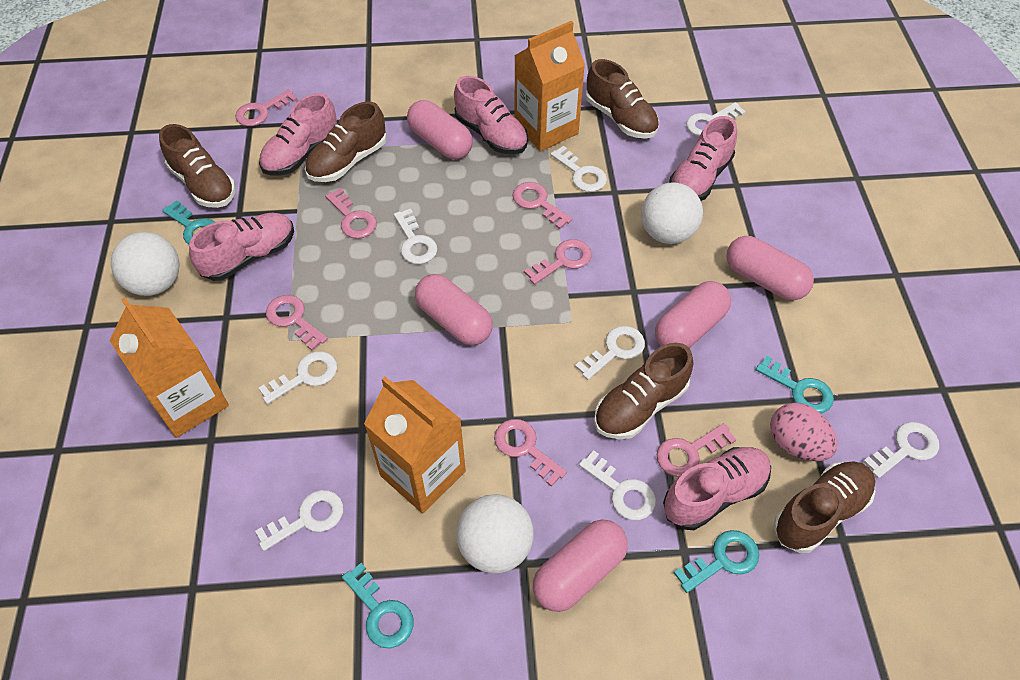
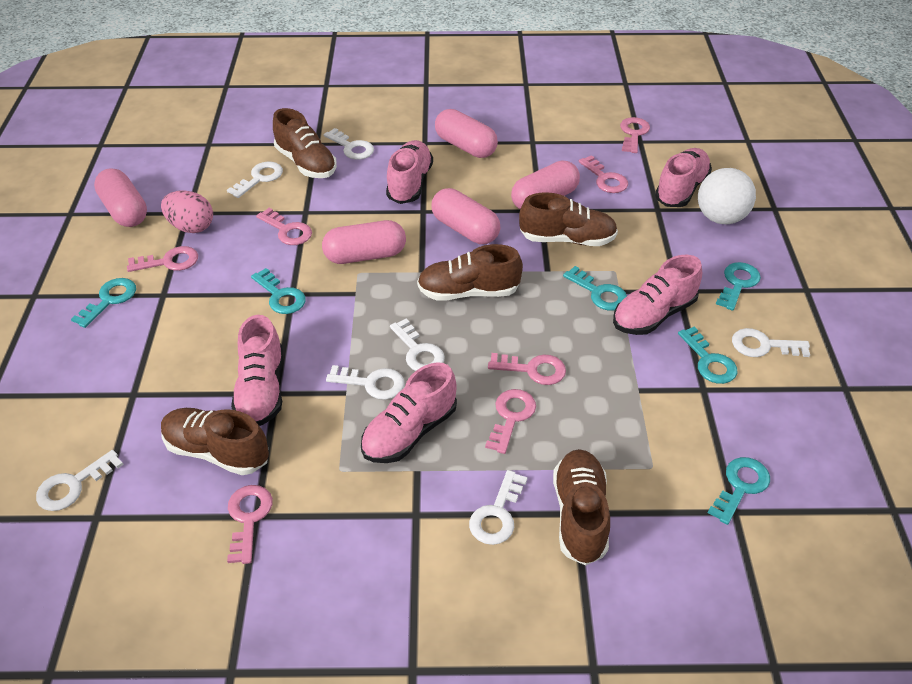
orange carton: 3 -> 0
turquoise key: 4 -> 6
white ball: 3 -> 1
white key: 8 -> 7

